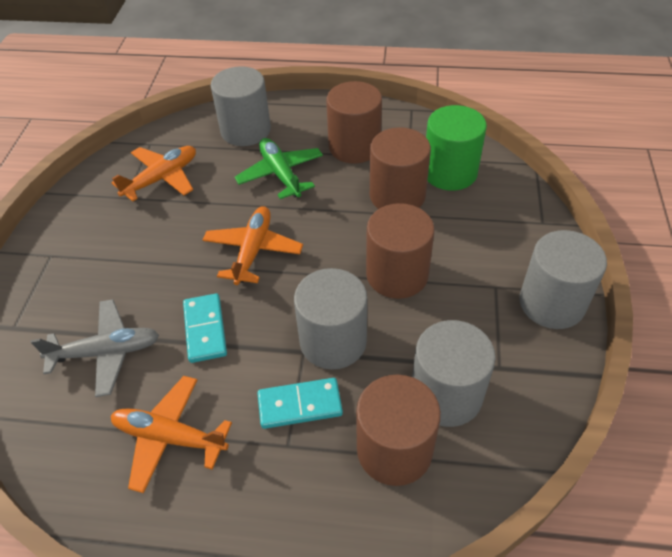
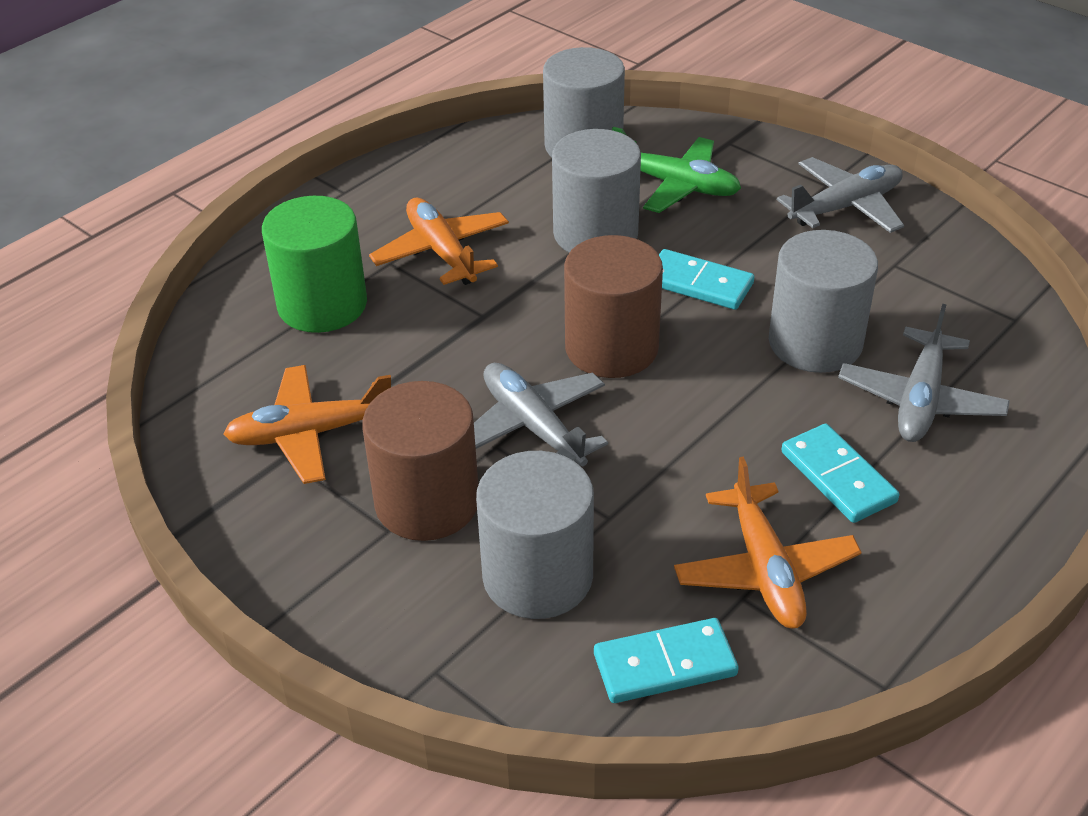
brown cylinder: 4 -> 2
grey plane: 1 -> 3
turquoise domino: 2 -> 3

